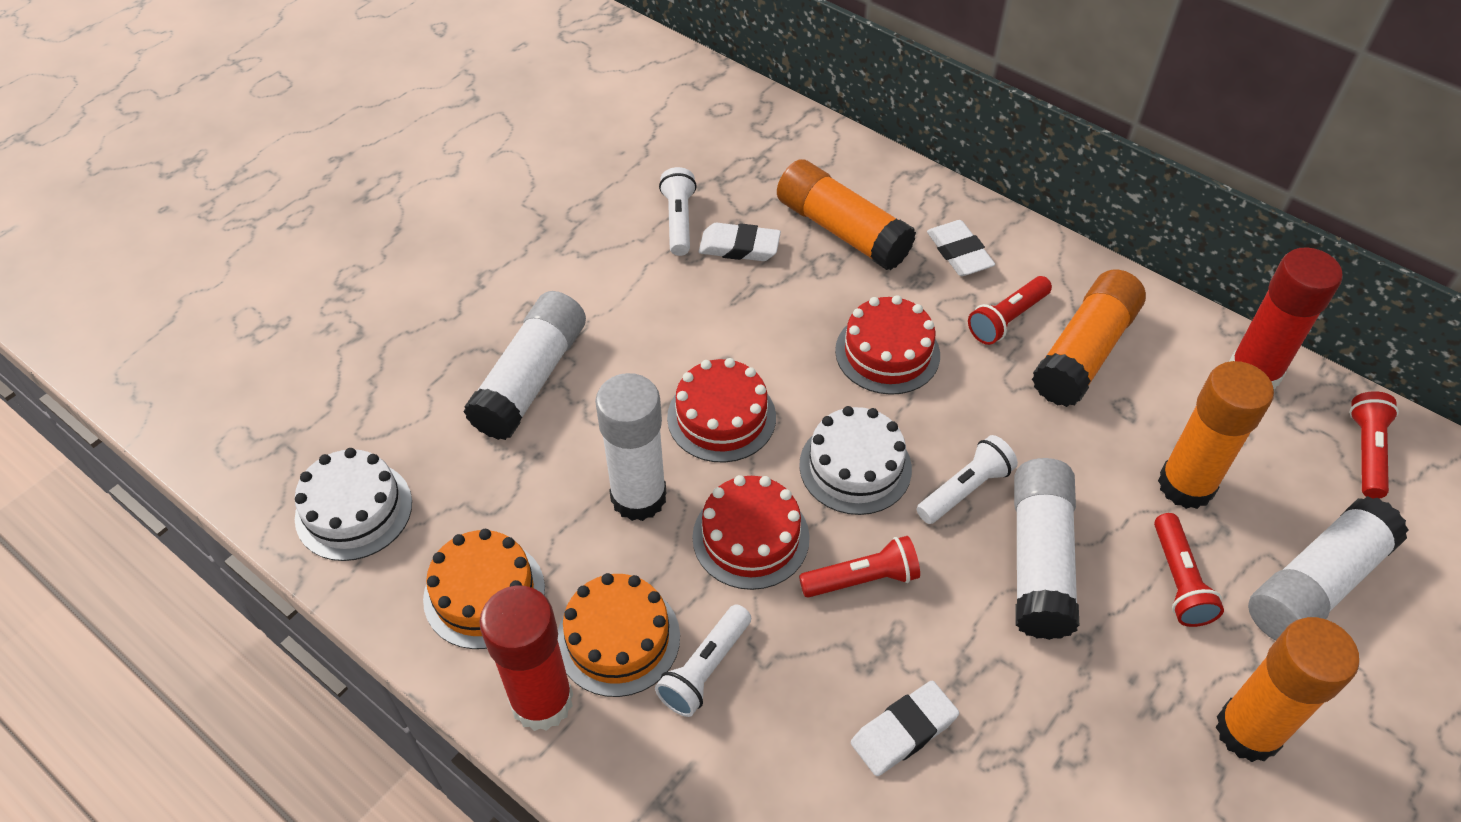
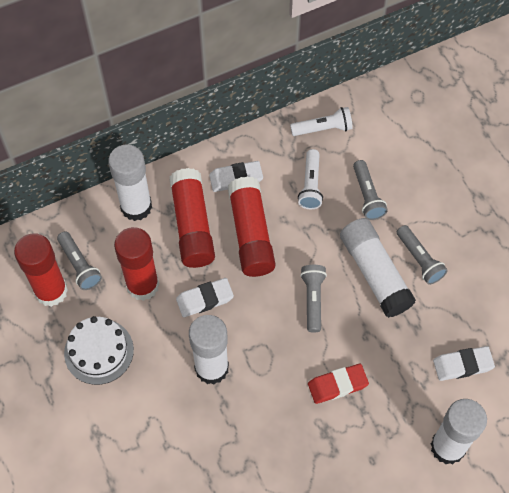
grey flashlight: 0 -> 4
orange cake: 2 -> 0
orange glue stick: 4 -> 0
red cake: 3 -> 0
red eraser: 0 -> 1
red flashlight: 4 -> 0
red glue stick: 2 -> 4
white cake: 2 -> 1
white flashlight: 3 -> 2

